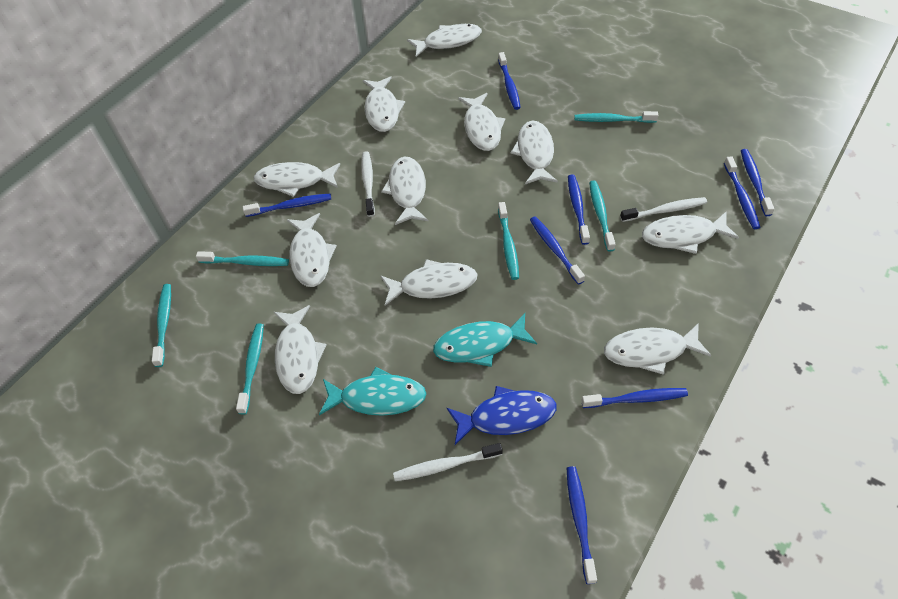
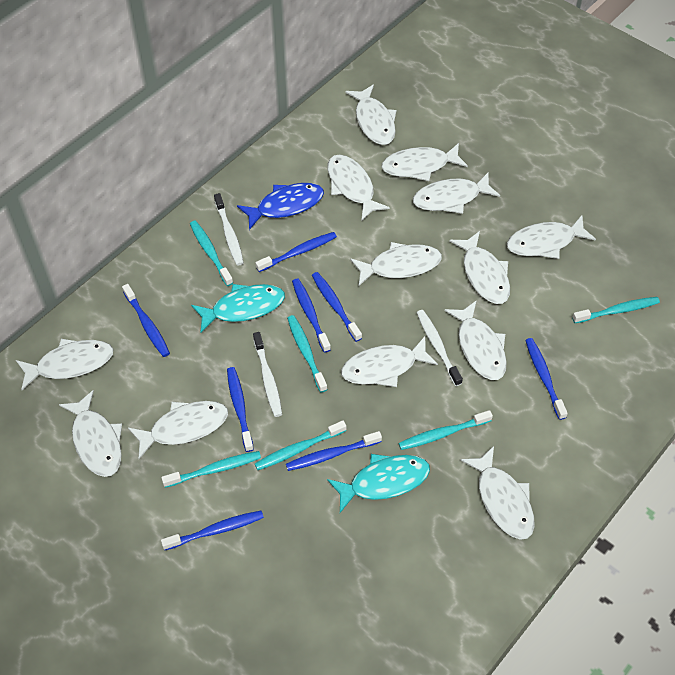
white fish: 11 -> 13

